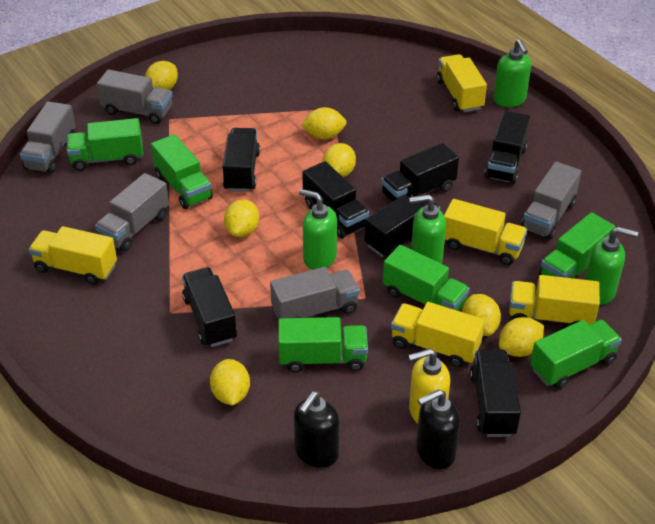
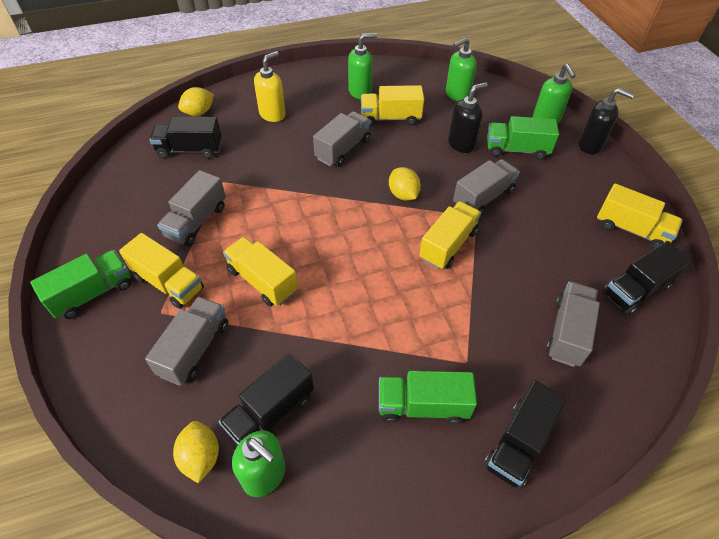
black truck: 7 -> 4
green truck: 6 -> 3
yellow lemon: 7 -> 3

